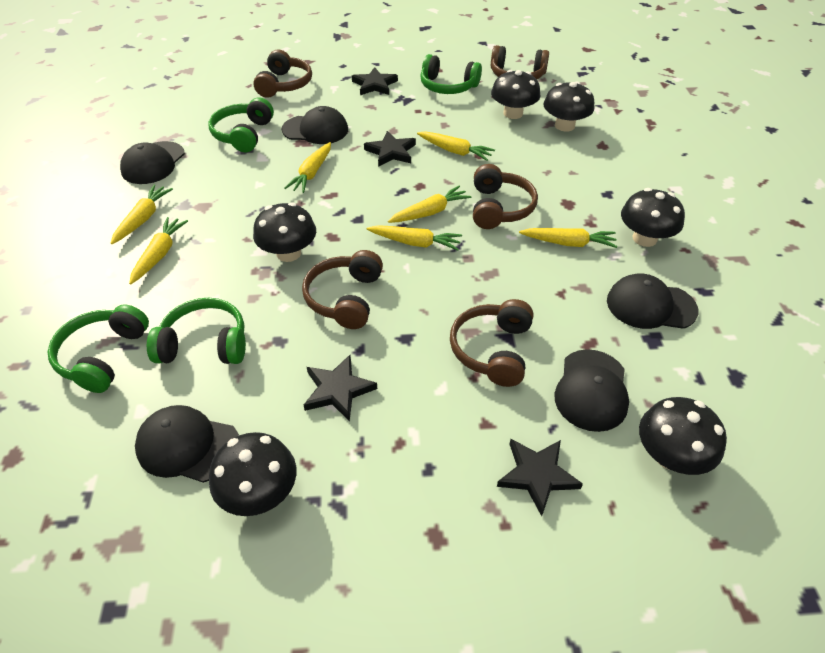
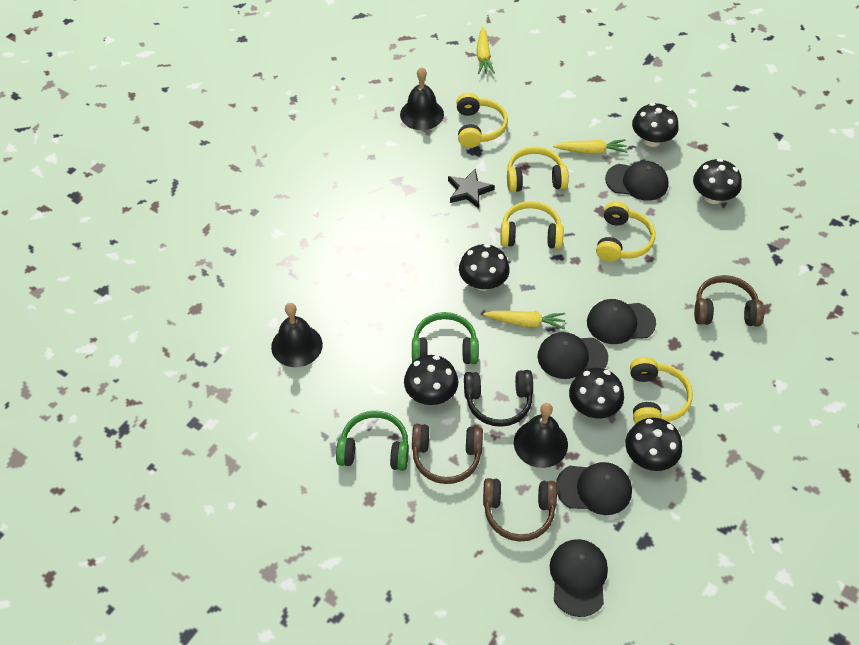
black bell: 0 -> 3
black headphones: 0 -> 1
black star: 4 -> 1
brown headphones: 5 -> 3
green headphones: 4 -> 2
yellow carrot: 7 -> 3
yellow headphones: 0 -> 5

